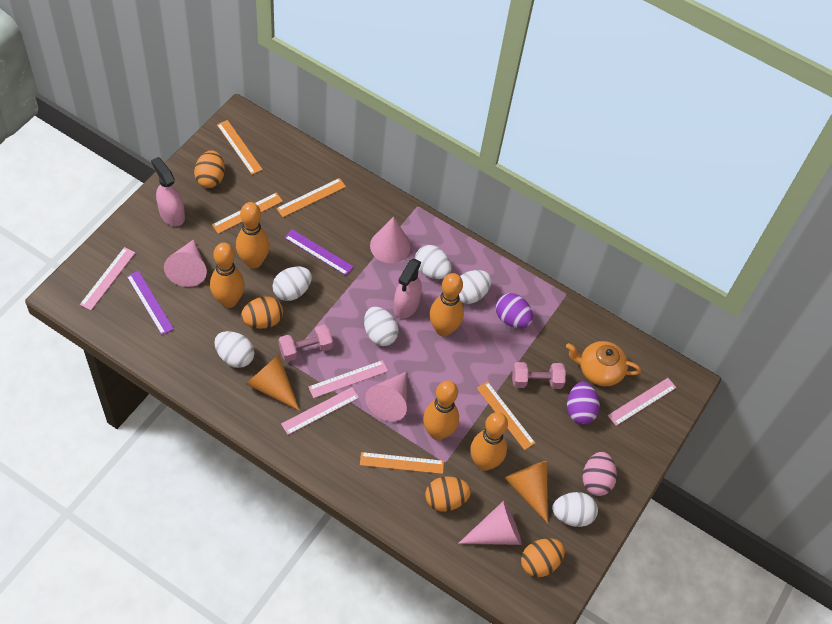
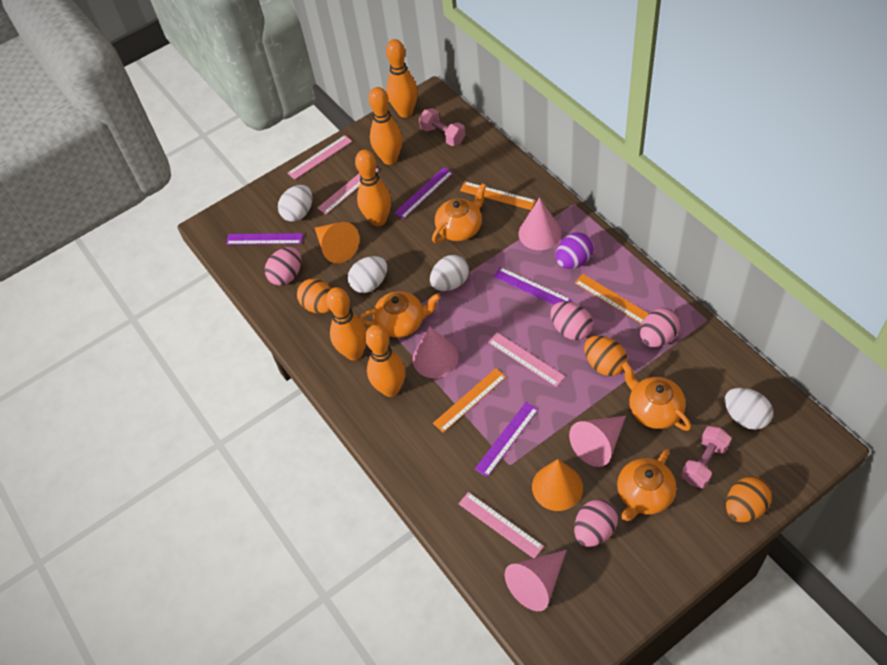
orange egg: 4 -> 3
orange ruler: 5 -> 3
orange teapot: 1 -> 4
pink egg: 1 -> 4
pink spray bottle: 2 -> 0
purple egg: 2 -> 1
purple ruler: 2 -> 4
white egg: 6 -> 4

